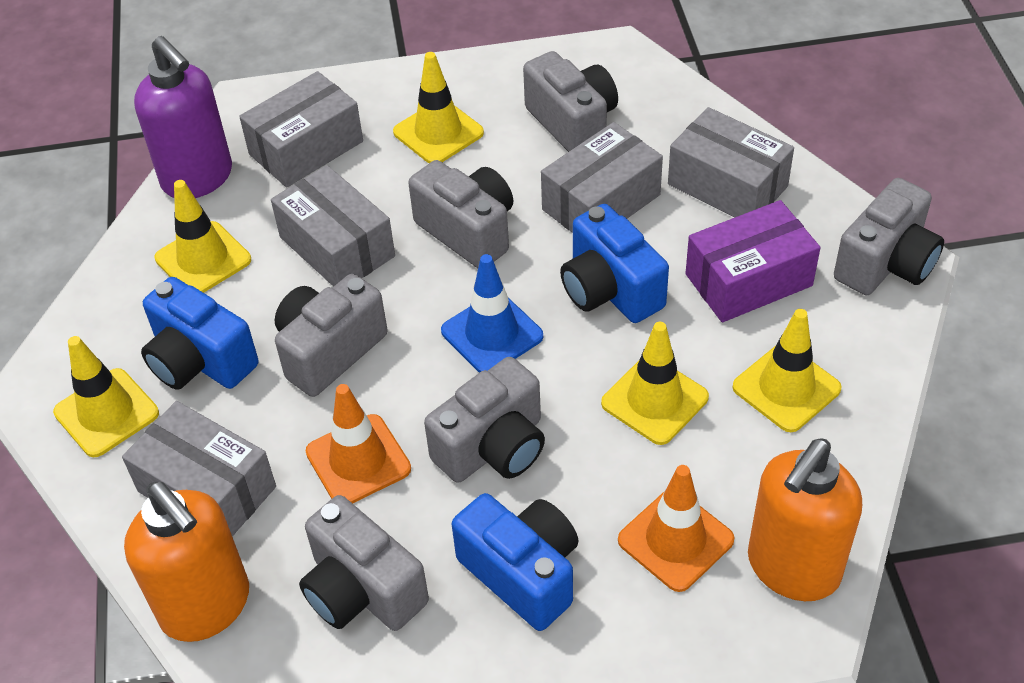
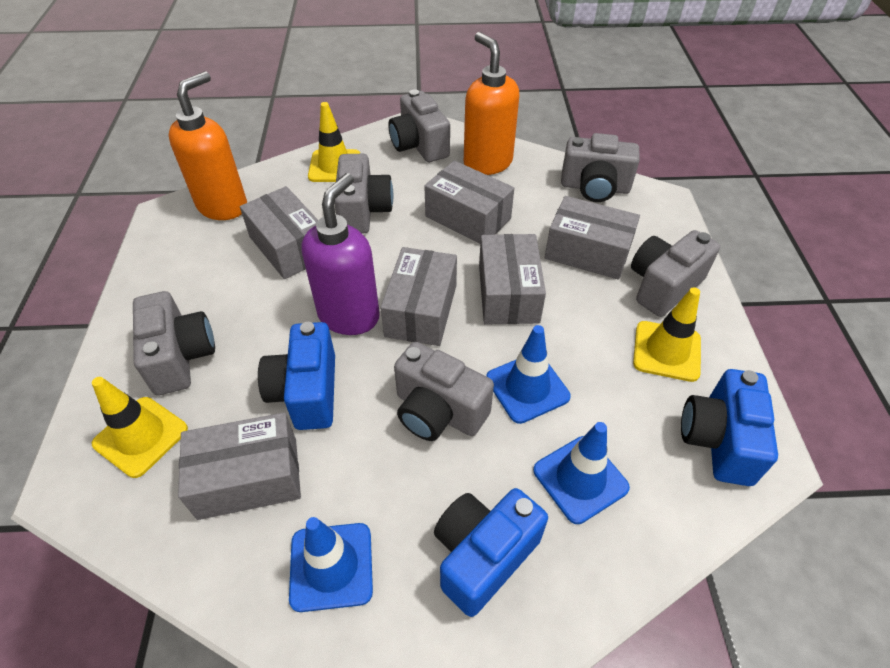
blue traffic cone: 1 -> 3
grey box: 5 -> 6
orange traffic cone: 2 -> 0
purple box: 1 -> 0
yellow traffic cone: 5 -> 3

